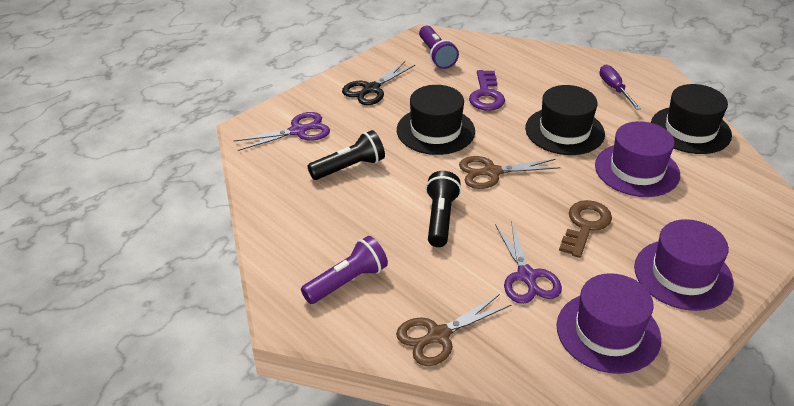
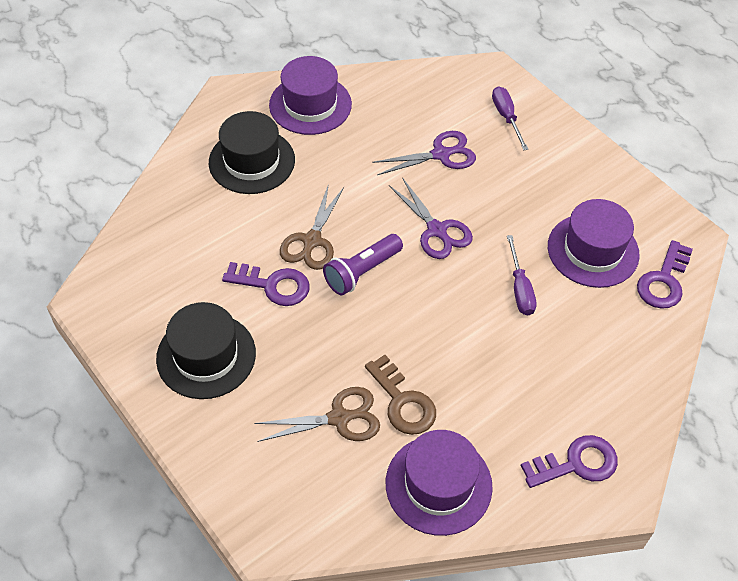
black flashlight: 2 -> 0
black hat: 3 -> 2
black scissors: 1 -> 0
purple flashlight: 2 -> 1
purple key: 1 -> 3
purple screwdriver: 1 -> 2

